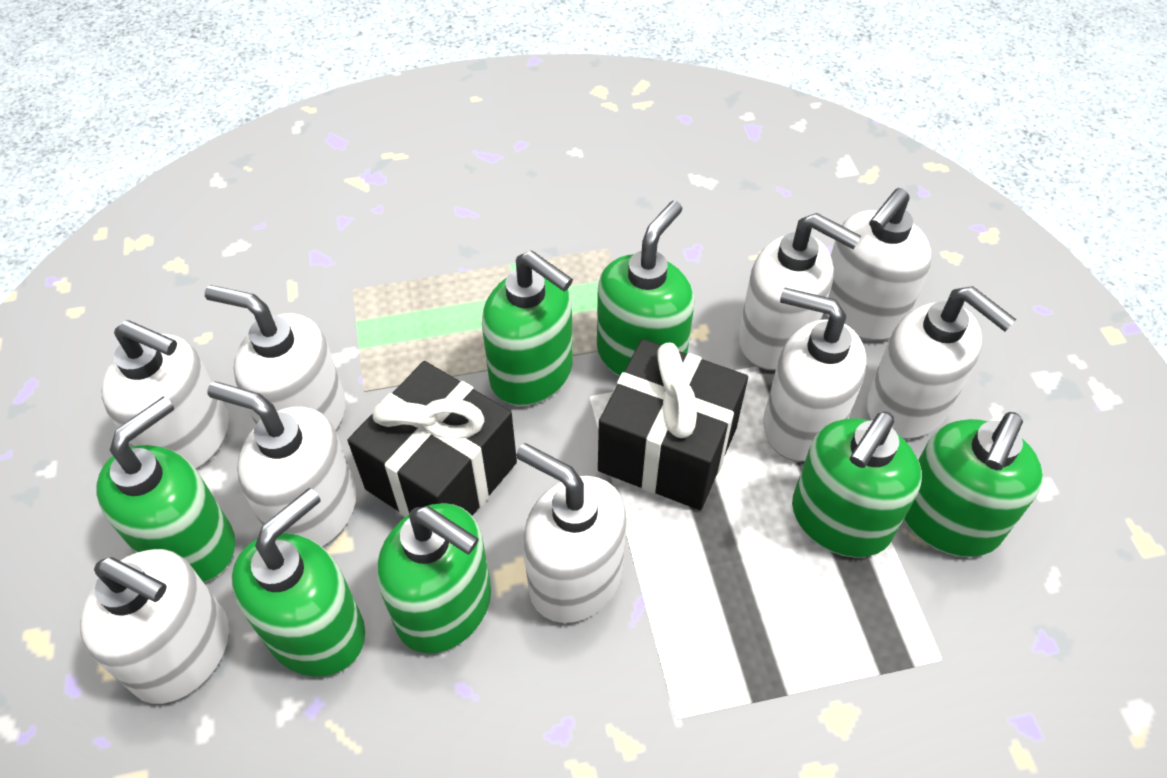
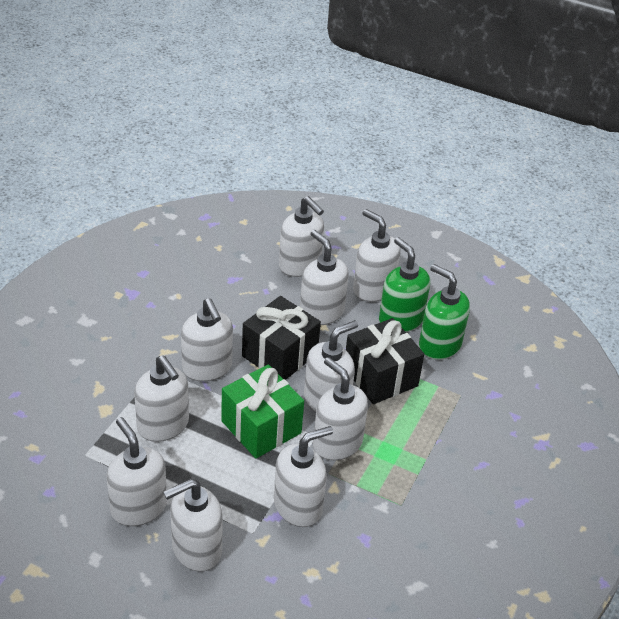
green gift: 0 -> 1
green soap dispenser: 7 -> 2
white soap dispenser: 9 -> 10

